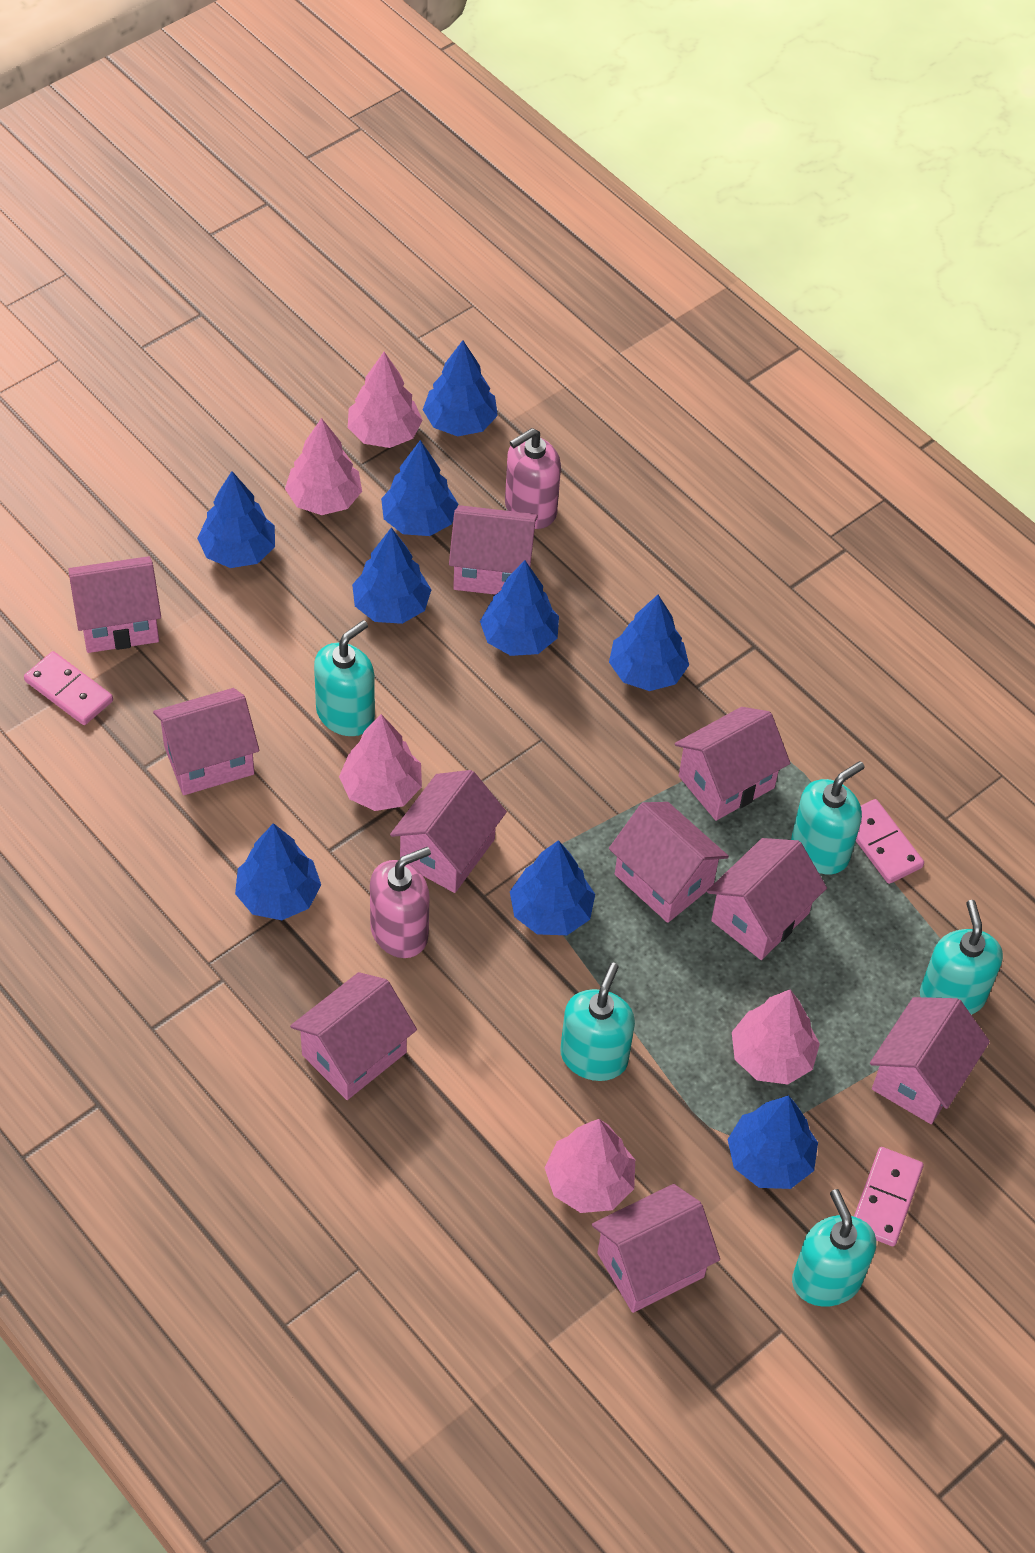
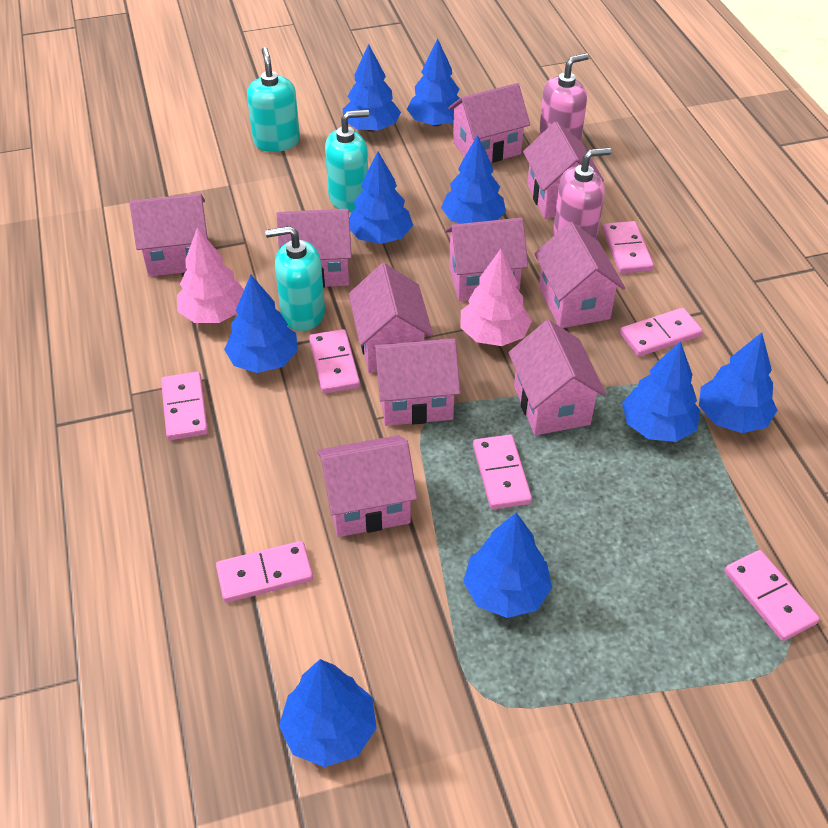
pink domino: 3 -> 7
pink tree: 5 -> 2
turquoise soap dispenser: 5 -> 3

